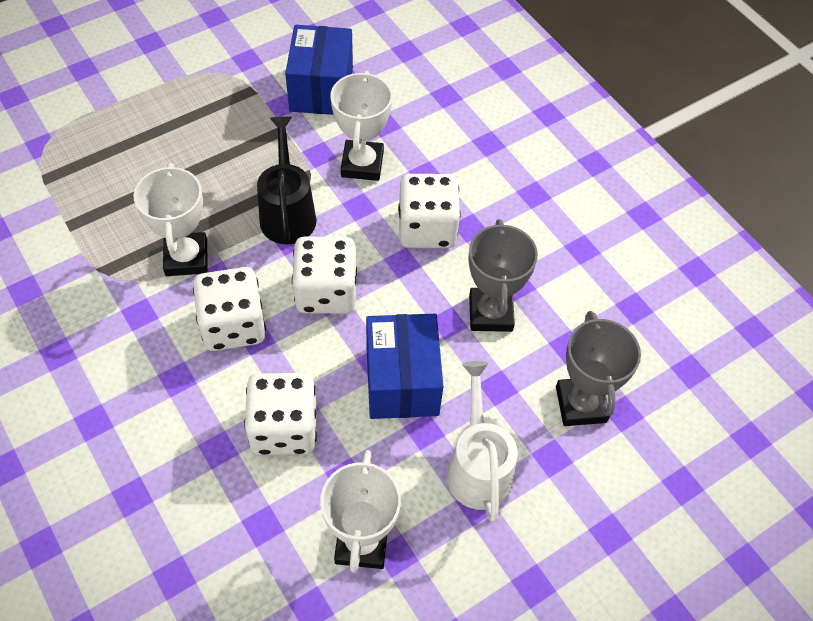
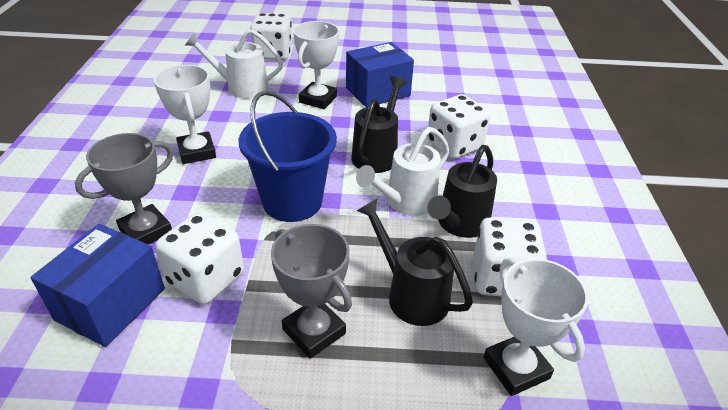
black watering can: 1 -> 3
blue bucket: 0 -> 1
white watering can: 1 -> 2

